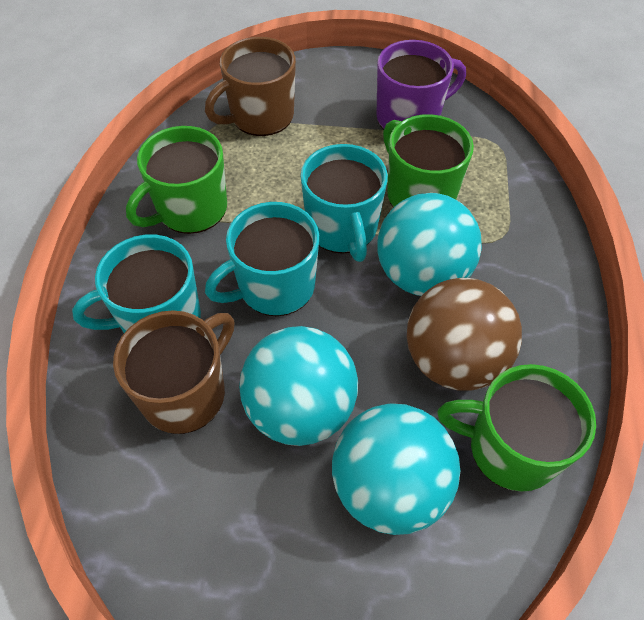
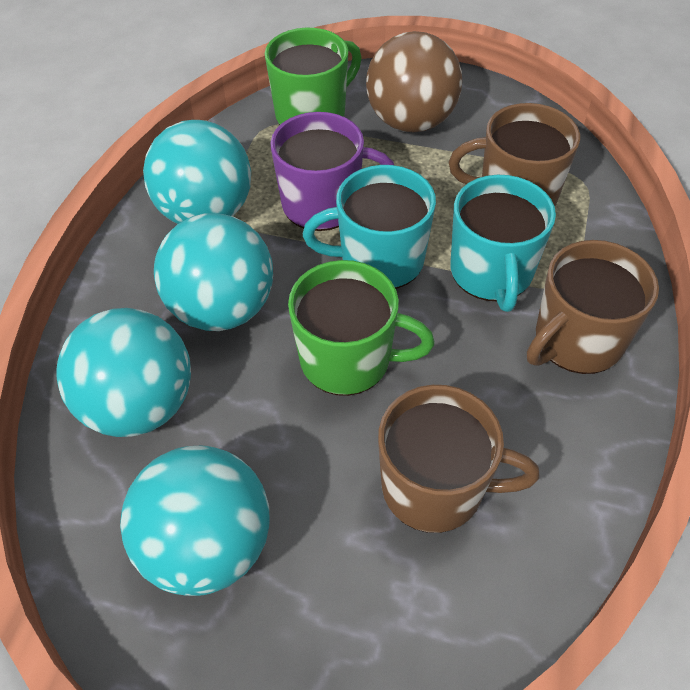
brown mug: 2 -> 3
green mug: 3 -> 2
turquoise ball: 3 -> 4
turquoise mug: 3 -> 2

